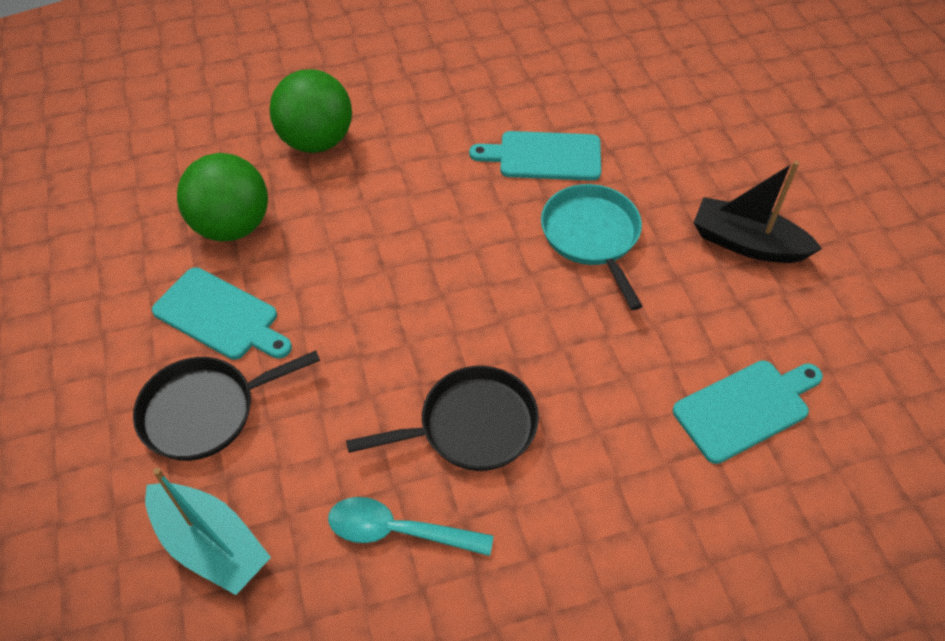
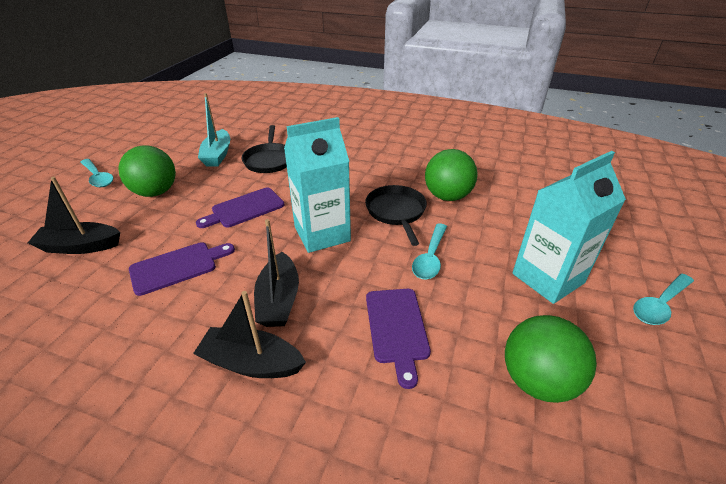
black boat: 1 -> 3
green ball: 2 -> 3
purple cutting board: 0 -> 3
turquoise carton: 0 -> 2
turquoise cutting board: 3 -> 0
turquoise pan: 1 -> 0
turquoise spoon: 1 -> 3

